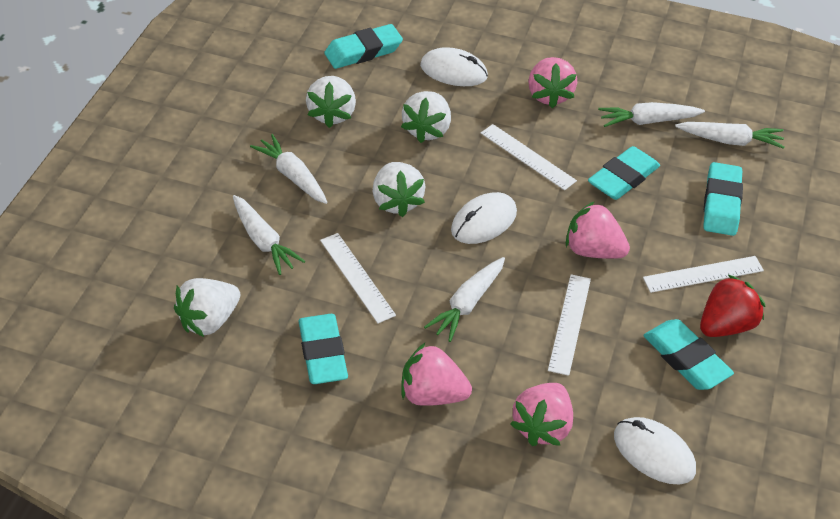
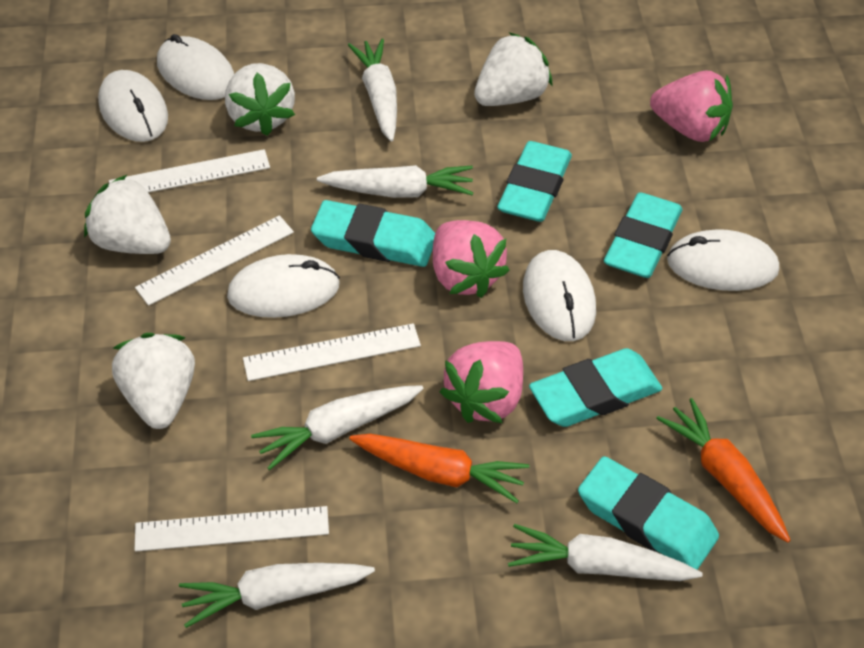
orange carrot: 0 -> 2
pink strawberry: 4 -> 3
red strawberry: 1 -> 0
white mouse: 3 -> 5

